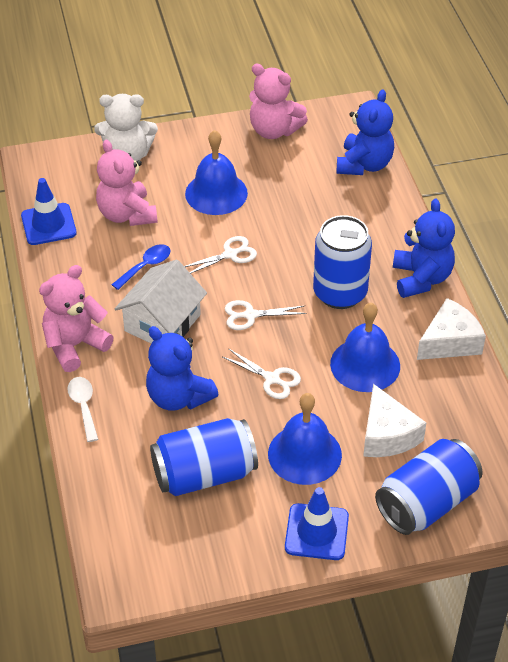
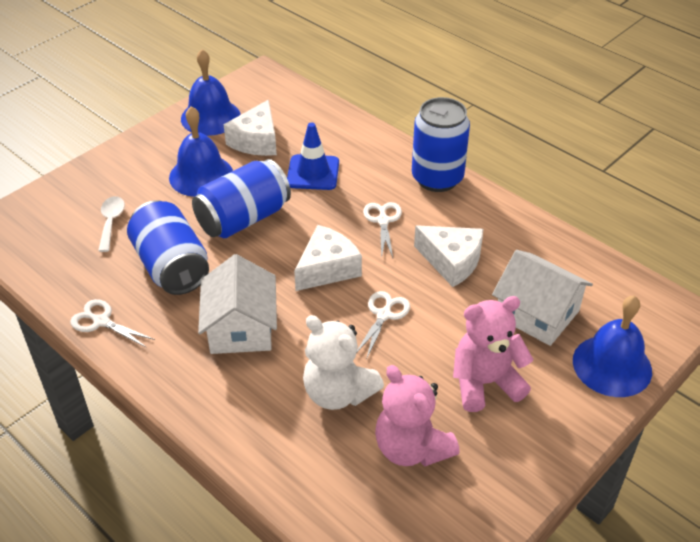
blue spoon: 1 -> 0
blue teddy bear: 3 -> 0
blue traffic cone: 2 -> 1
pink teddy bear: 3 -> 2
white cheese: 2 -> 3
white house: 1 -> 2

